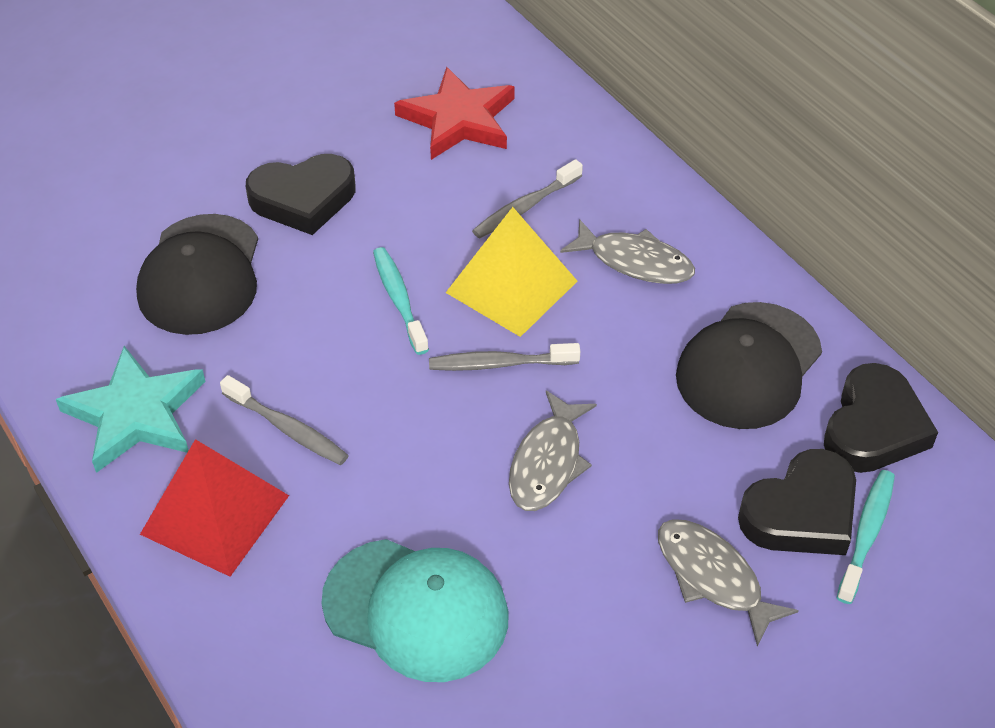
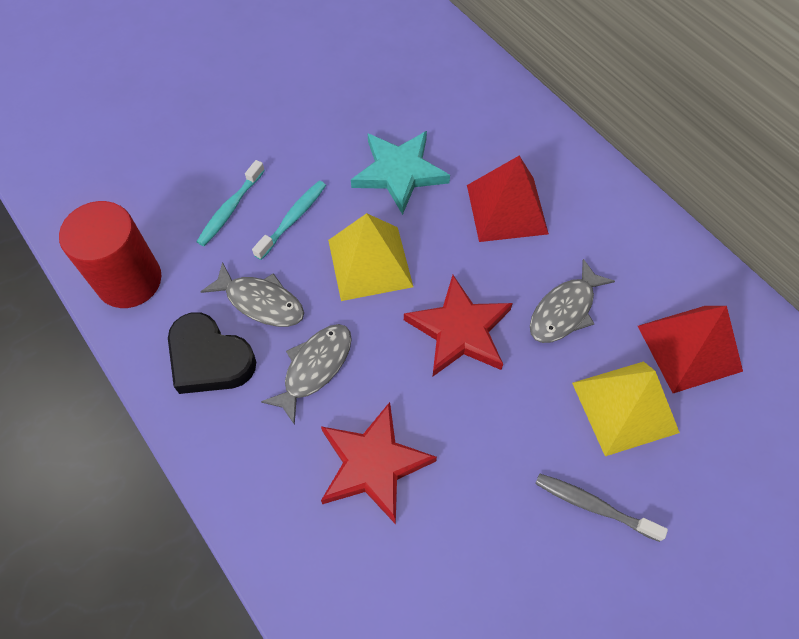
black cap: 2 -> 0
black heart: 3 -> 1
grey toothbrush: 3 -> 1
red cylinder: 0 -> 1
red pyramid: 1 -> 2
red star: 1 -> 2
turquoise cap: 1 -> 0
yellow pyramid: 1 -> 2

